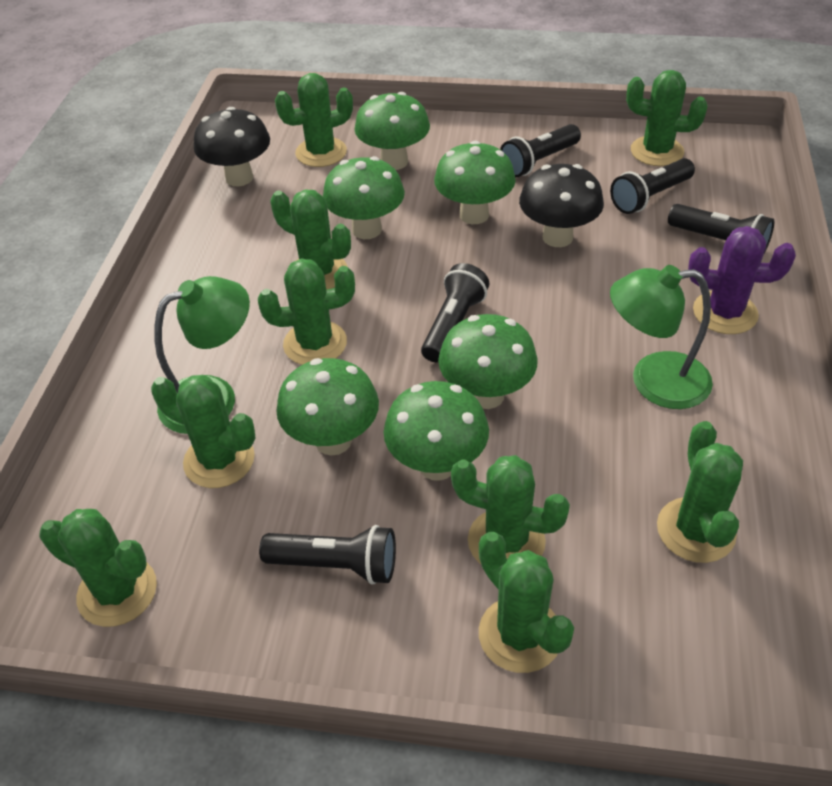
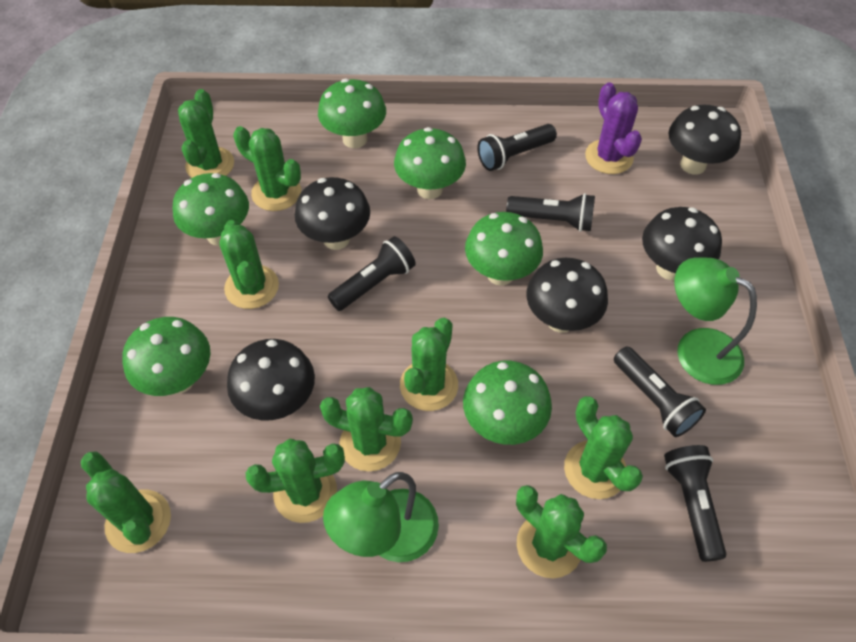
black mushroom: 2 -> 5

